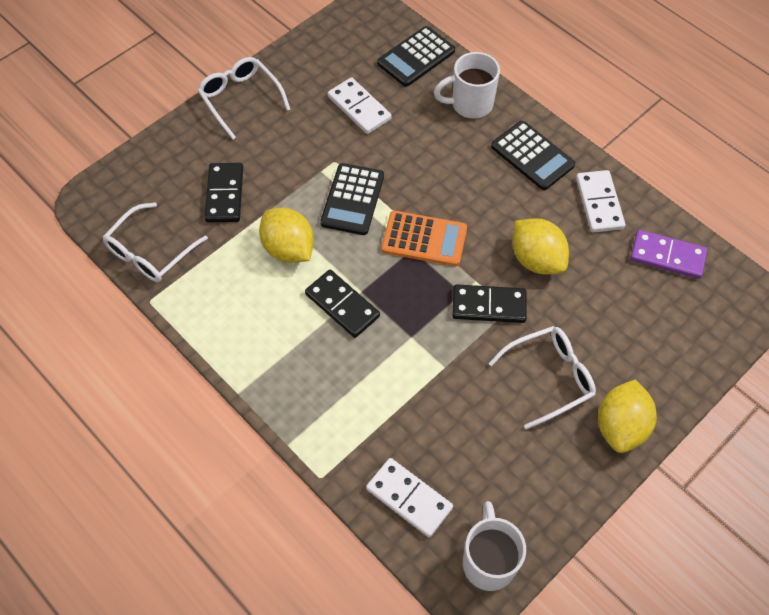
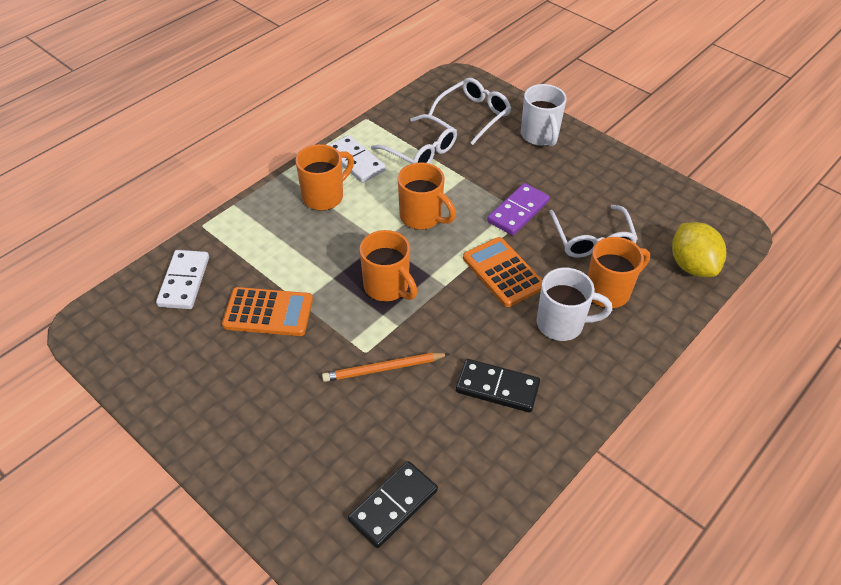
black calculator: 3 -> 0
black domino: 3 -> 2
orange calculator: 1 -> 2
orange mug: 0 -> 4
orange pencil: 0 -> 1
white domino: 3 -> 2
yellow lemon: 3 -> 1

